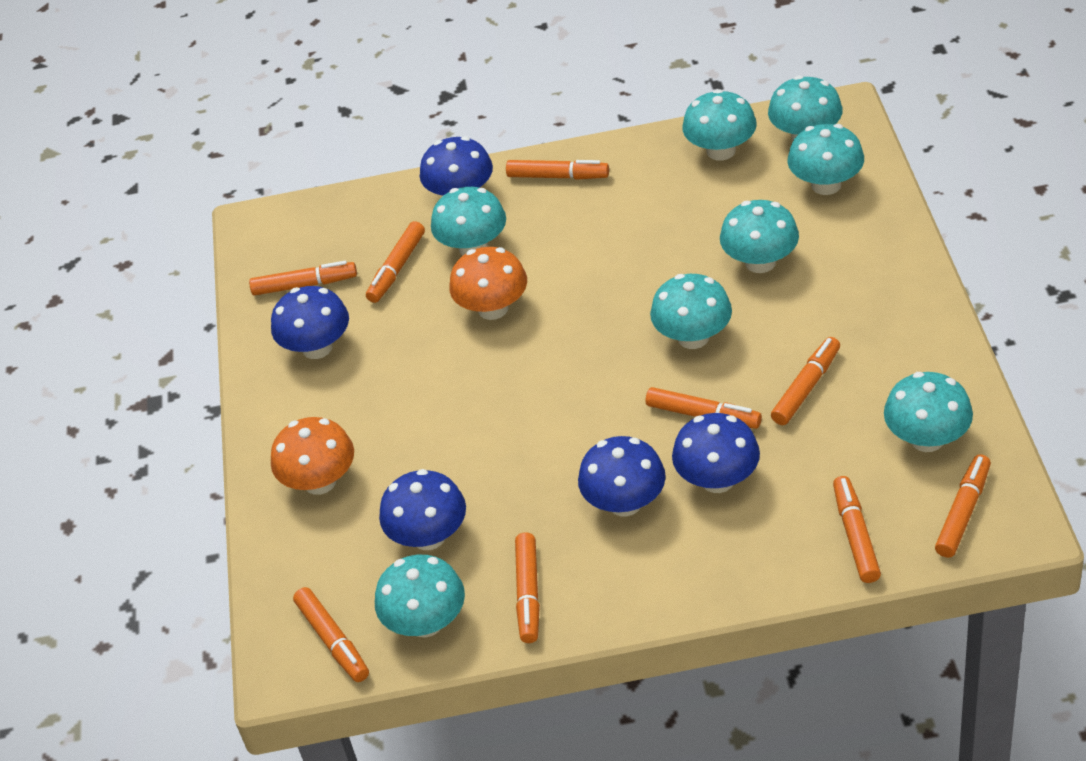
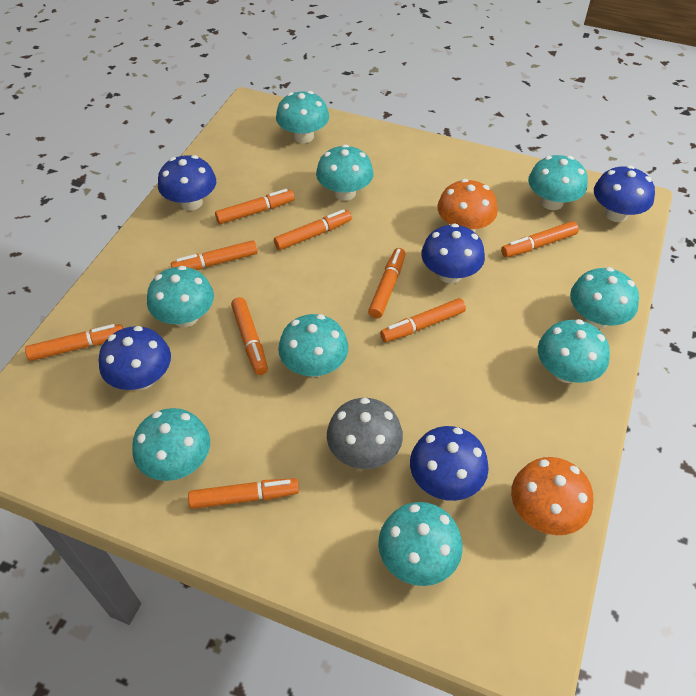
grey mushroom: 0 -> 1
turquoise mushroom: 8 -> 9

